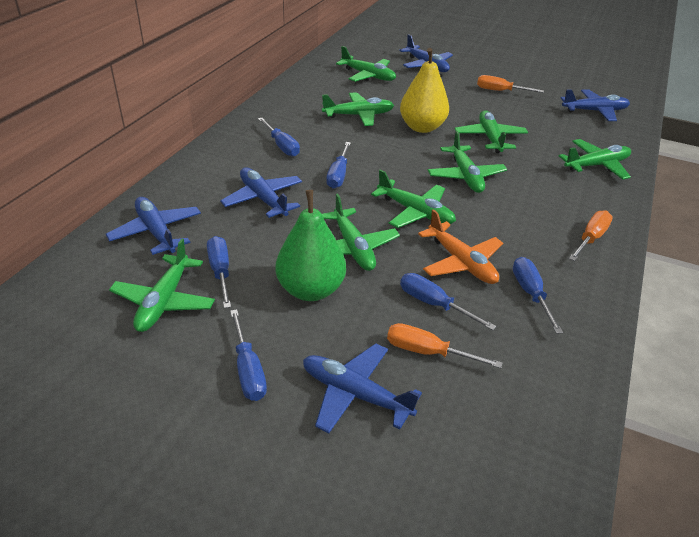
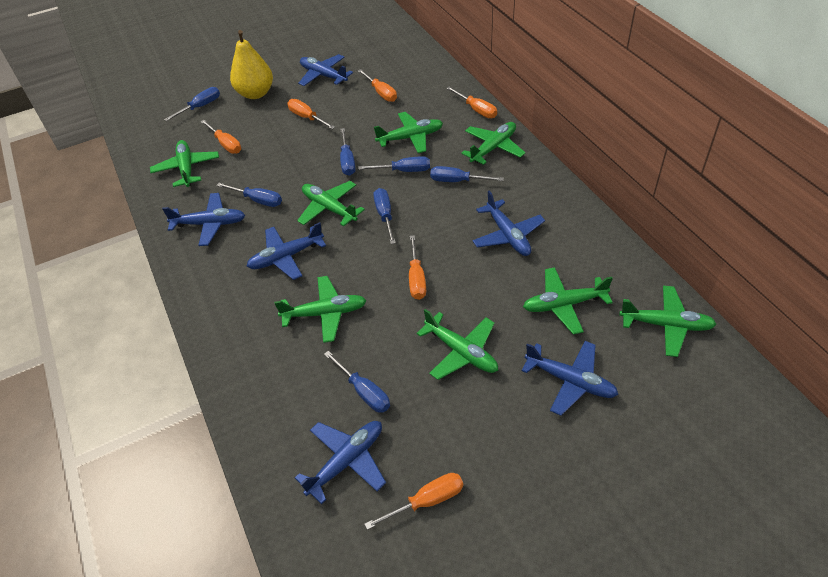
blue plane: 5 -> 6
blue screwdriver: 6 -> 7
green pear: 1 -> 0
orange plane: 1 -> 0
orange screwdriver: 3 -> 6

